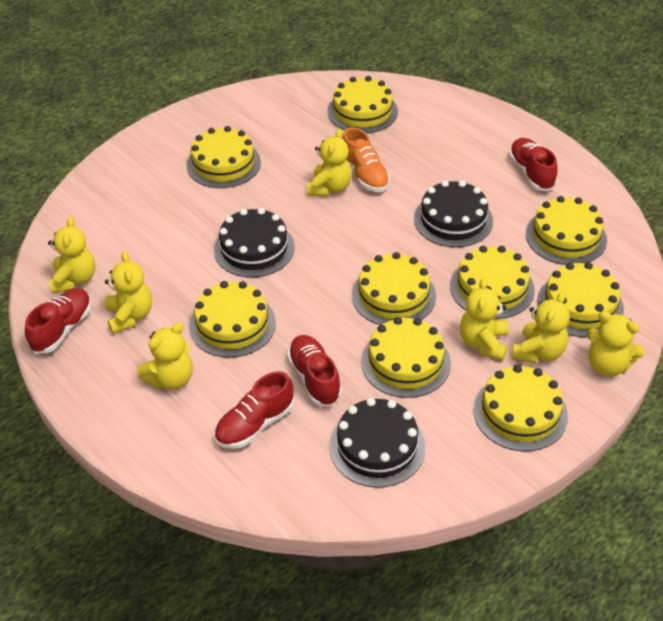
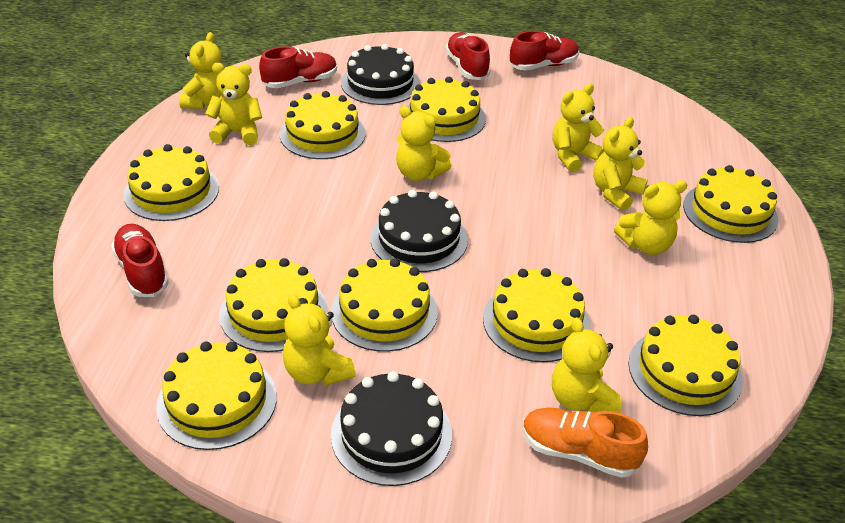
yellow teddy bear: 7 -> 8

